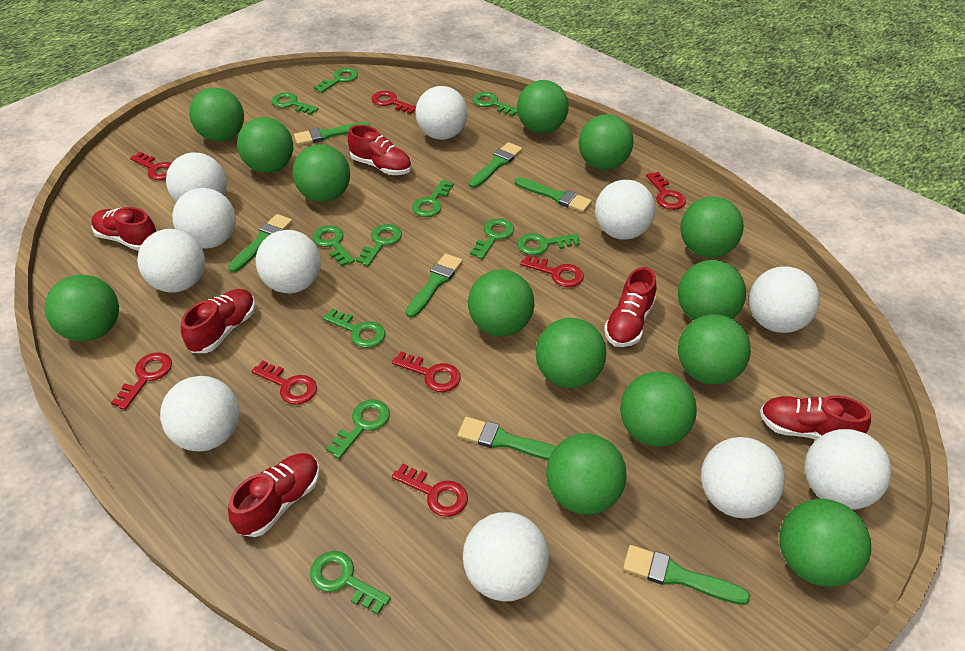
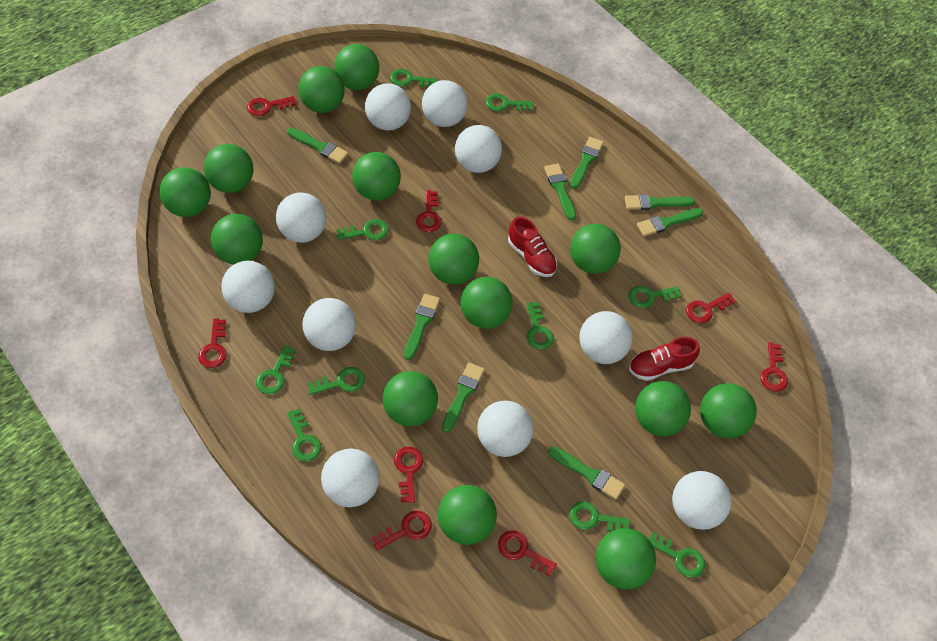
green brush: 7 -> 8
green key: 11 -> 10
red shoe: 6 -> 2
white ball: 11 -> 10

